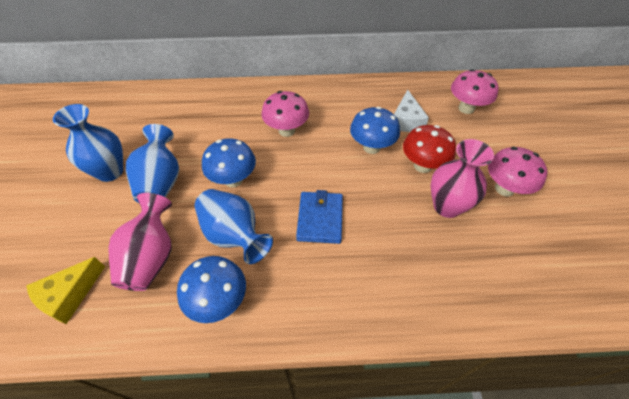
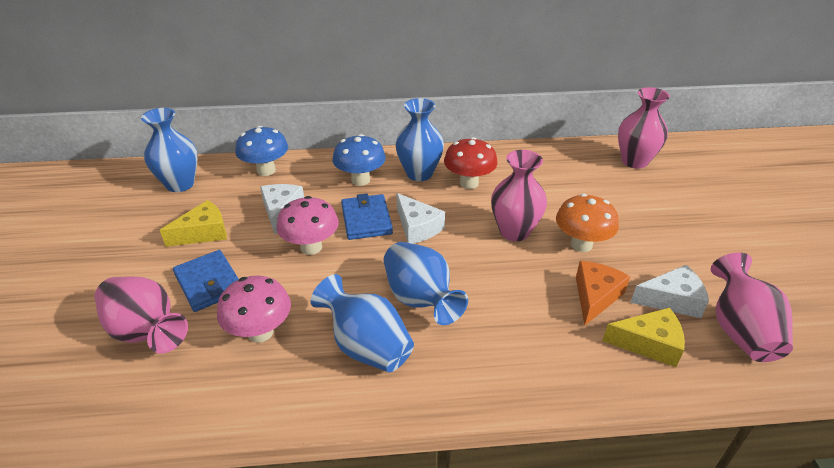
blue mushroom: 3 -> 2
blue vase: 3 -> 4
blue wallet: 1 -> 2
orange cheese: 0 -> 1
orange mushroom: 0 -> 1
pink mushroom: 3 -> 2
pink vase: 2 -> 4
white cheese: 1 -> 3
yellow cheese: 1 -> 2

